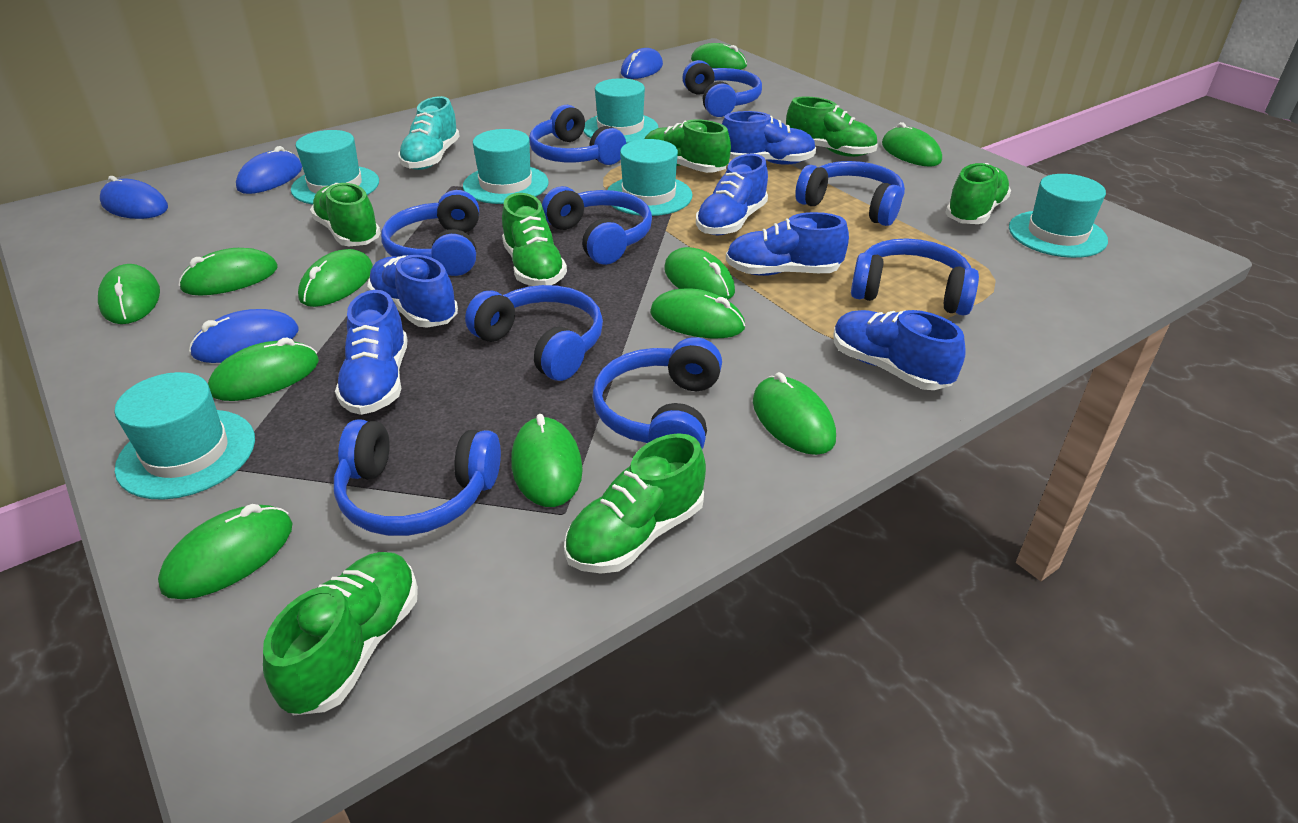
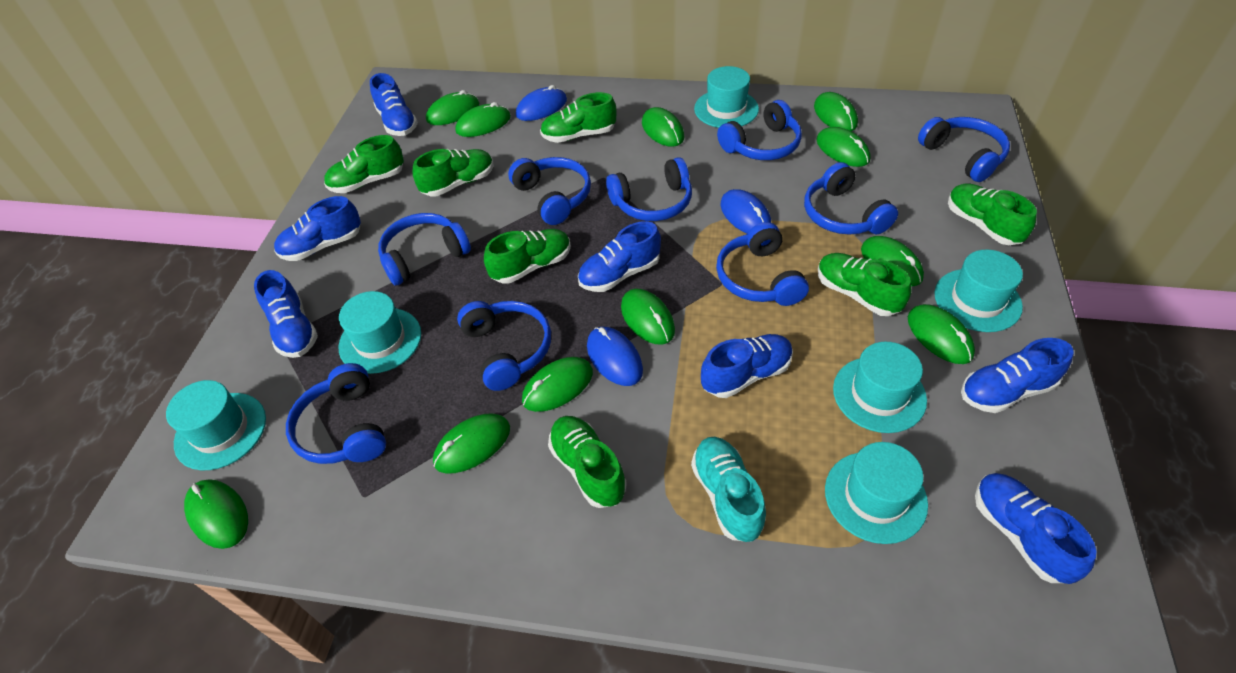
blue mouse: 4 -> 3
blue shoe: 6 -> 7

